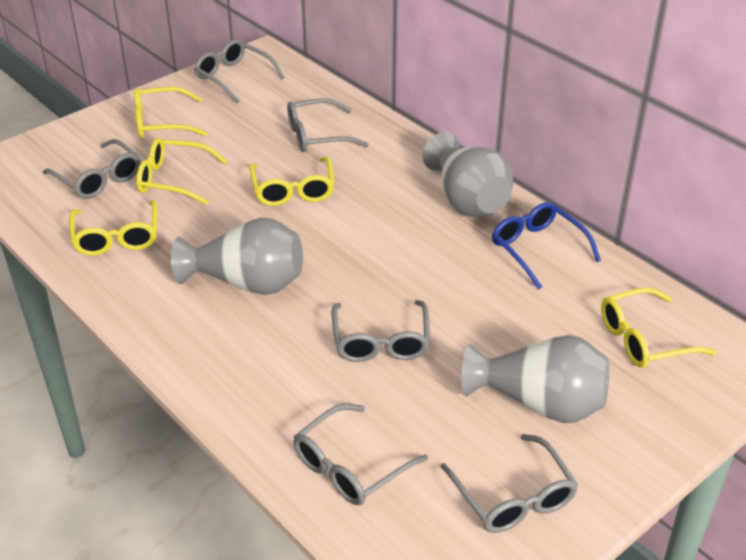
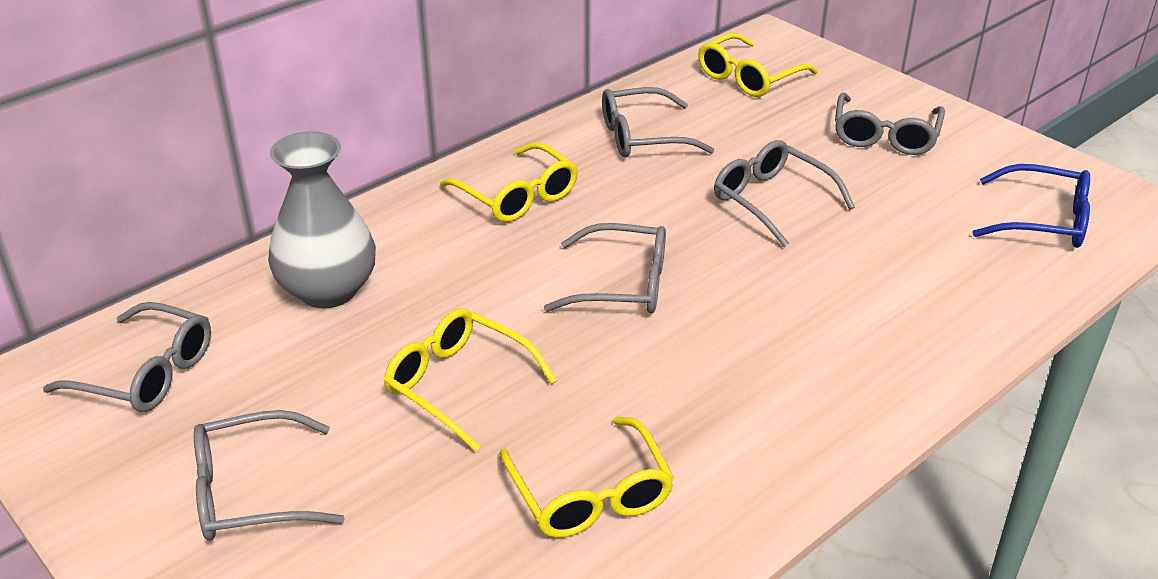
grey vase: 3 -> 1
yellow glasses: 5 -> 4

